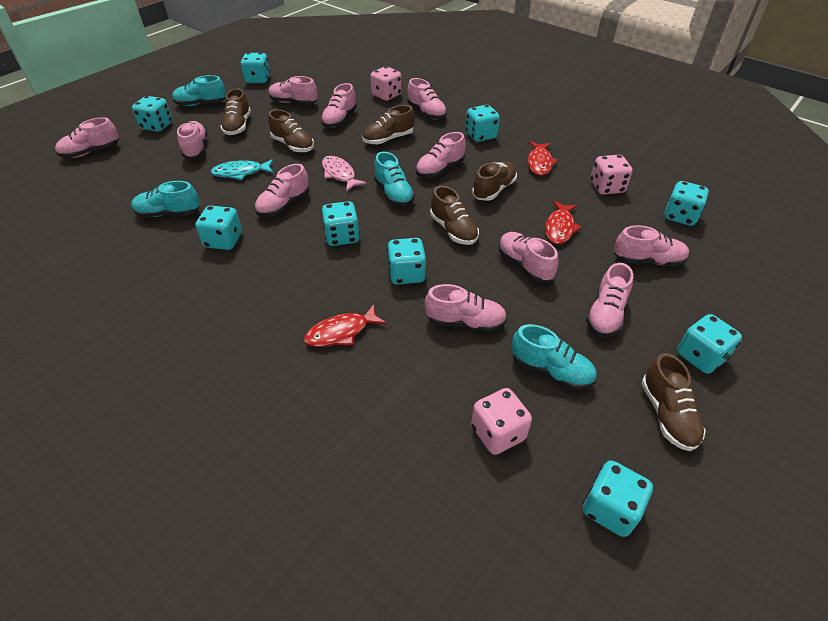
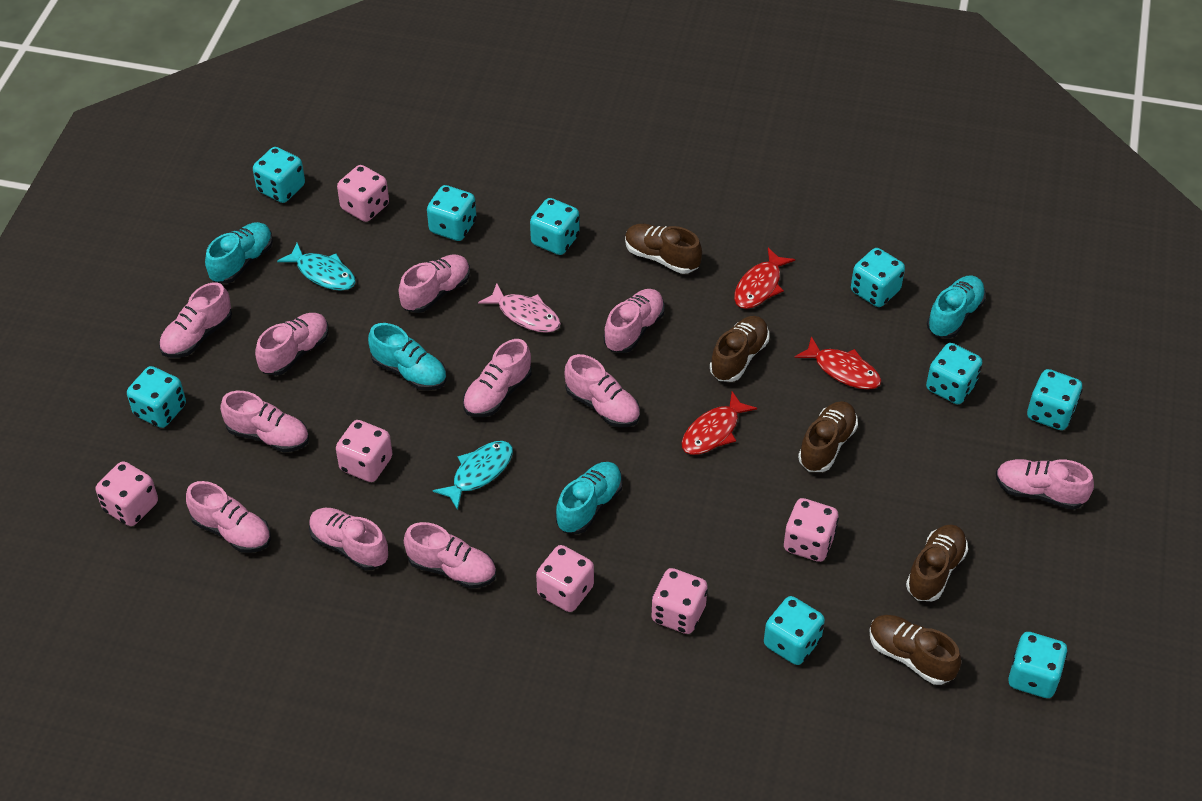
brown shoe: 6 -> 5
pink dice: 3 -> 6
turquoise fish: 1 -> 2

